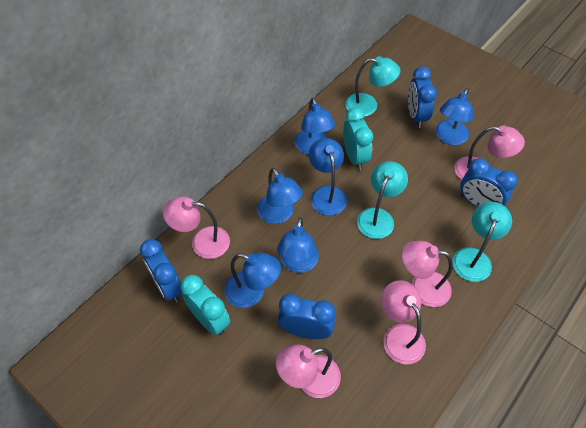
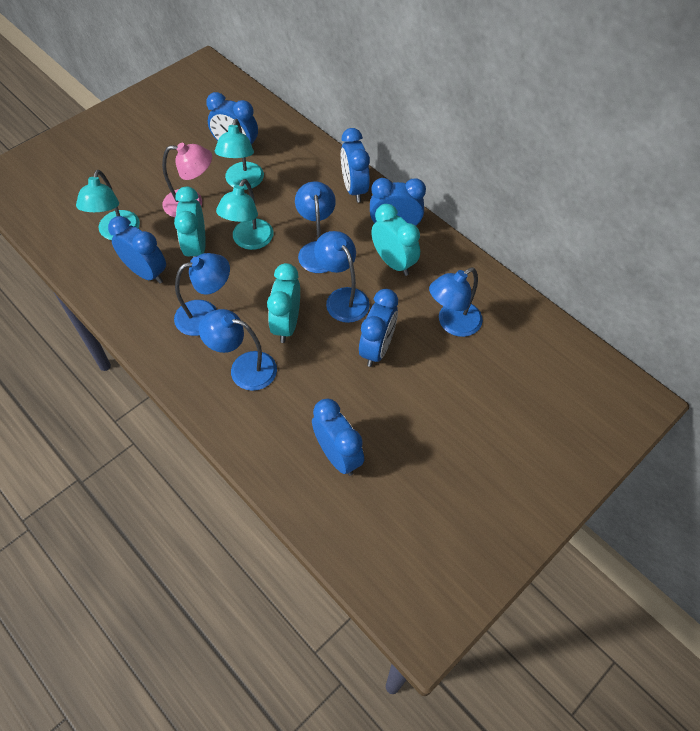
blue clock: 4 -> 6
blue lamp: 6 -> 5
pink lamp: 5 -> 1
turquoise clock: 2 -> 3

